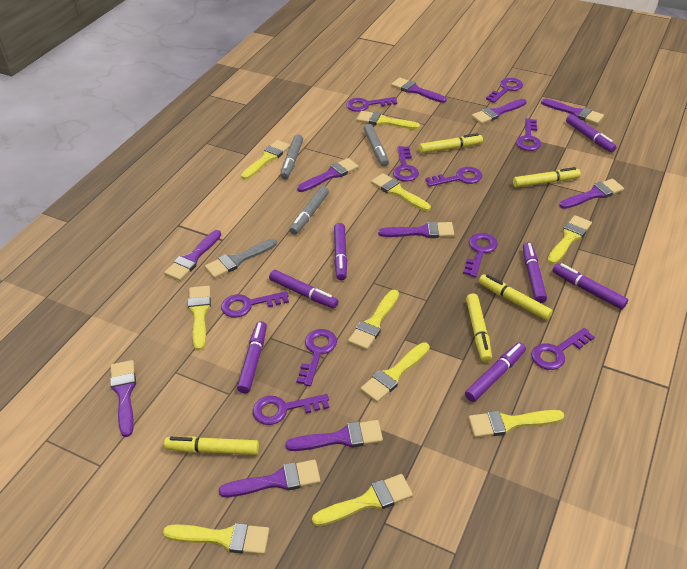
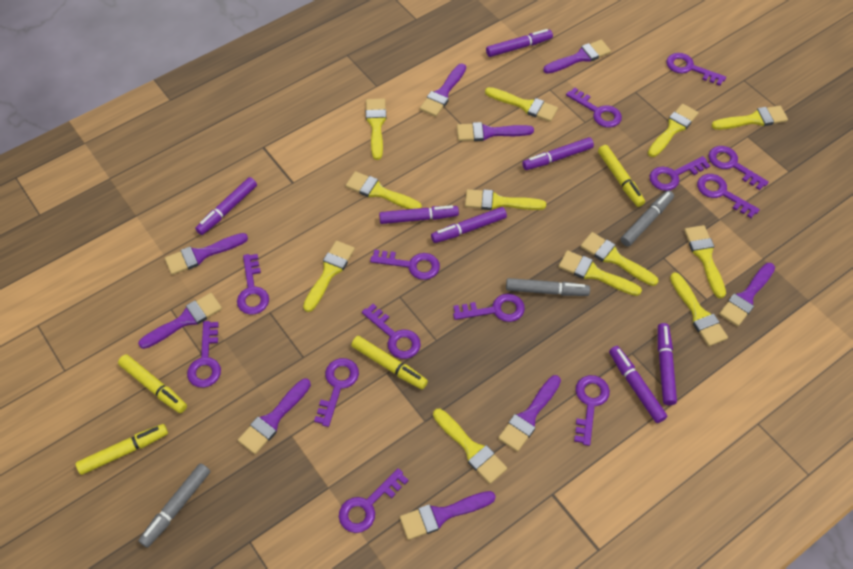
grey brush: 1 -> 0
purple brush: 10 -> 9
purple key: 10 -> 13
yellow brush: 10 -> 12
yellow marker: 5 -> 4

